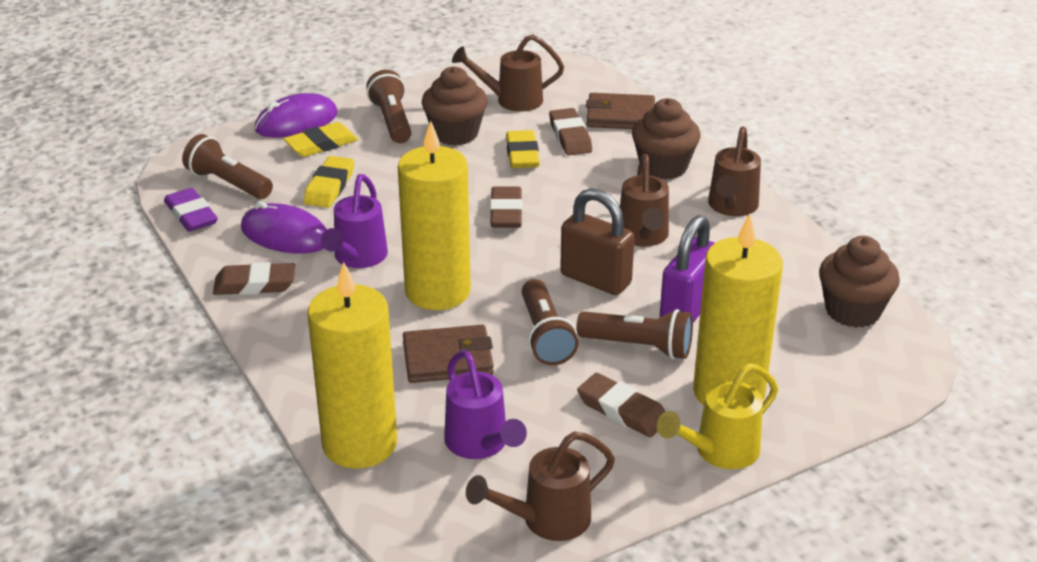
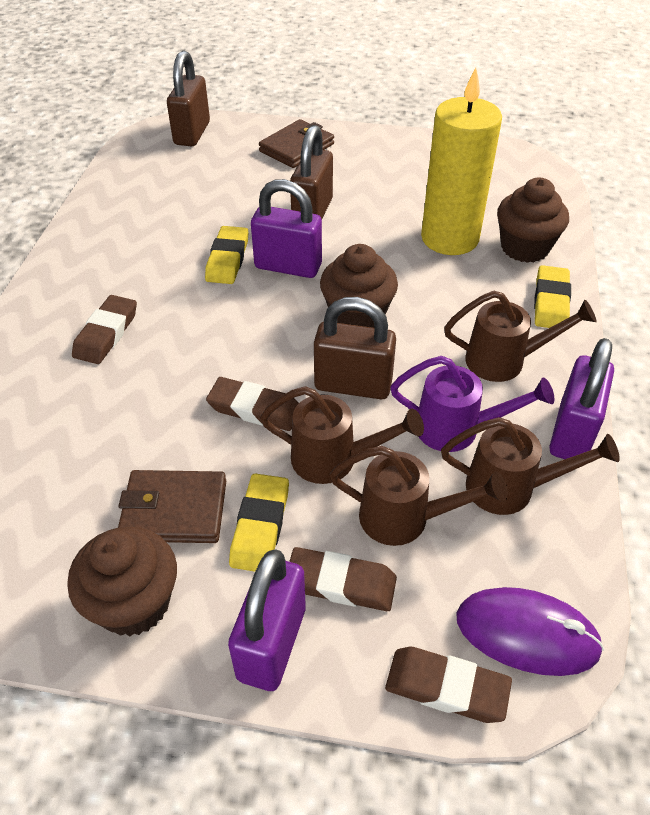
brown flashlight: 4 -> 0
brown padlock: 1 -> 3
purple eraser: 1 -> 0
purple mouse: 2 -> 1
purple padlock: 1 -> 3
purple watering can: 2 -> 1
yellow candle: 3 -> 1
yellow watering can: 1 -> 0

